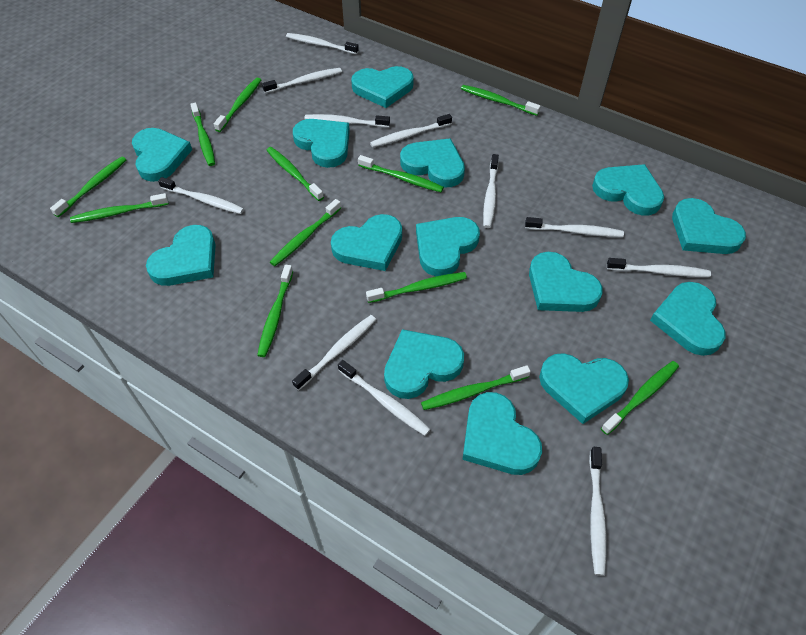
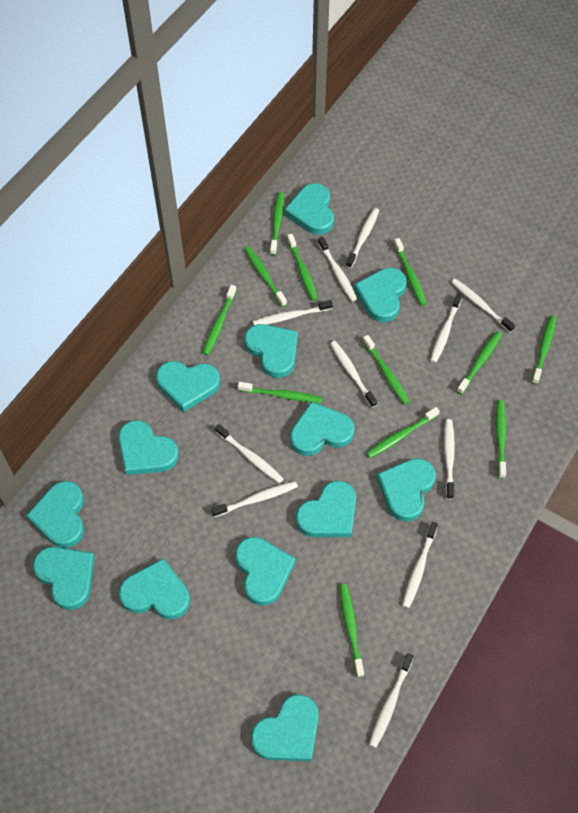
turquoise heart: 14 -> 13

